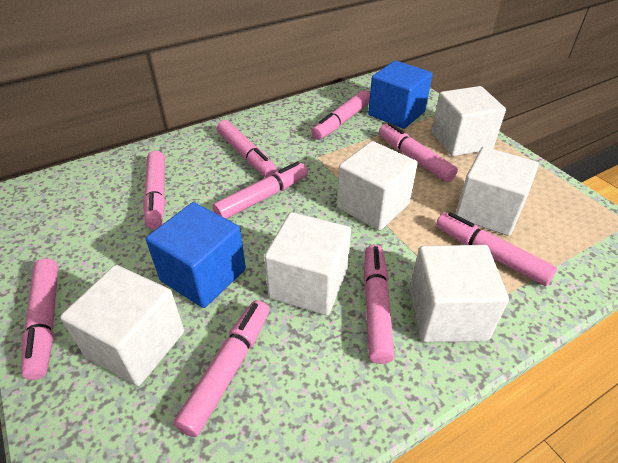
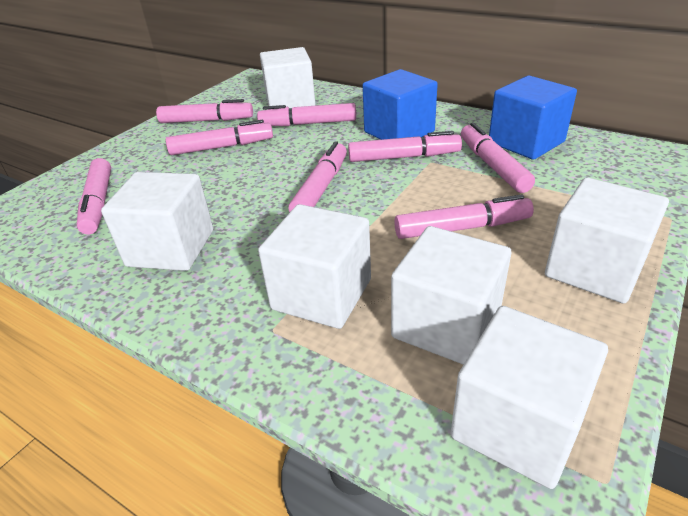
pink marker: 9 -> 8

